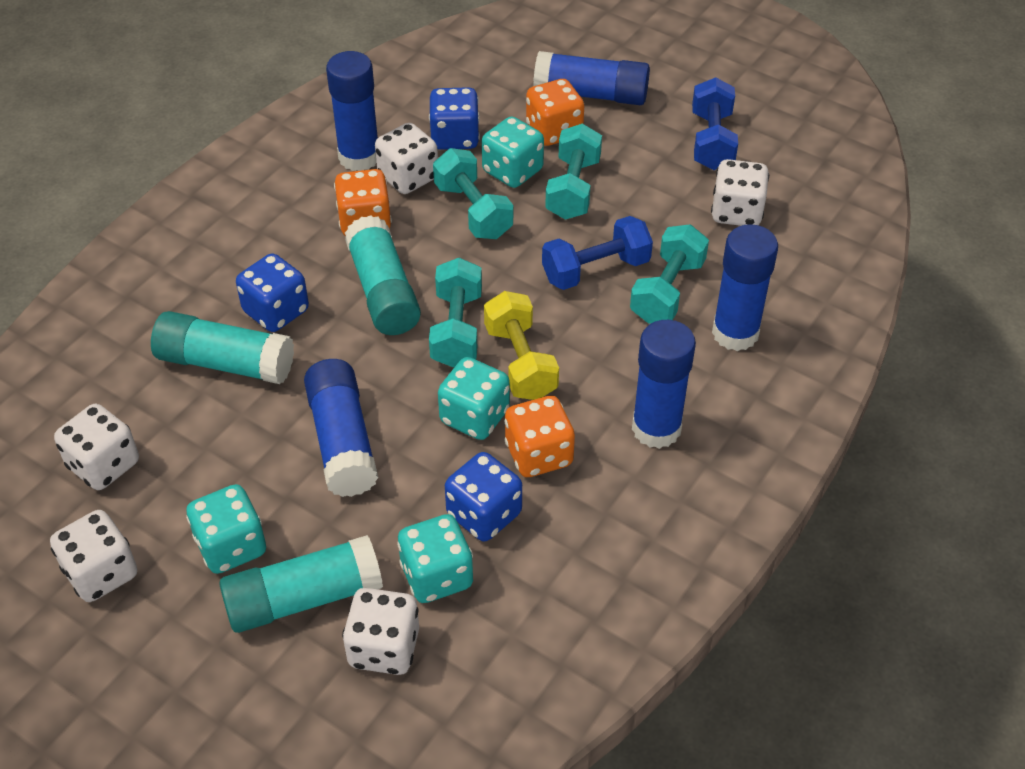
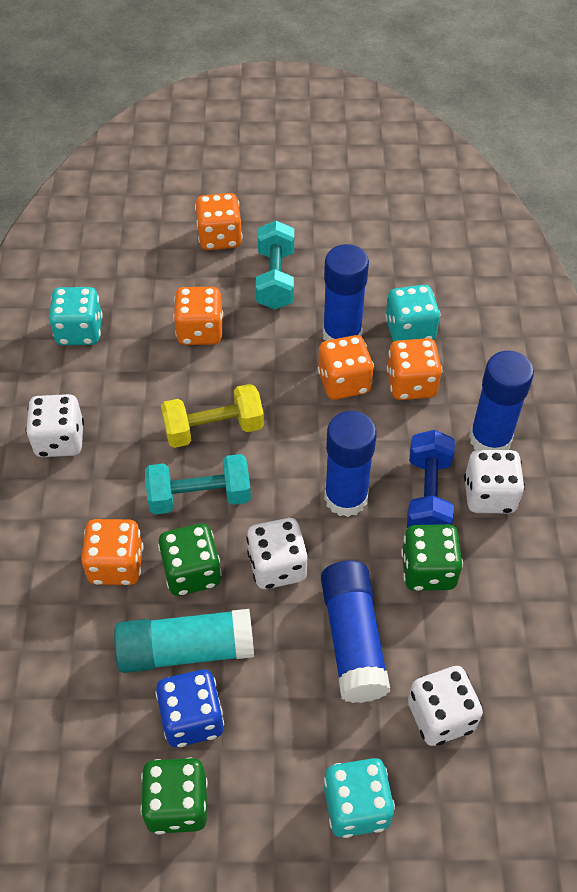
blue dice: 3 -> 1
blue dumbbell: 2 -> 1
blue glue stick: 5 -> 4
green dice: 0 -> 3
orange dice: 3 -> 5
turquoise dice: 4 -> 3
turquoise dumbbell: 4 -> 2
turquoise glue stick: 3 -> 1
white dice: 5 -> 4

